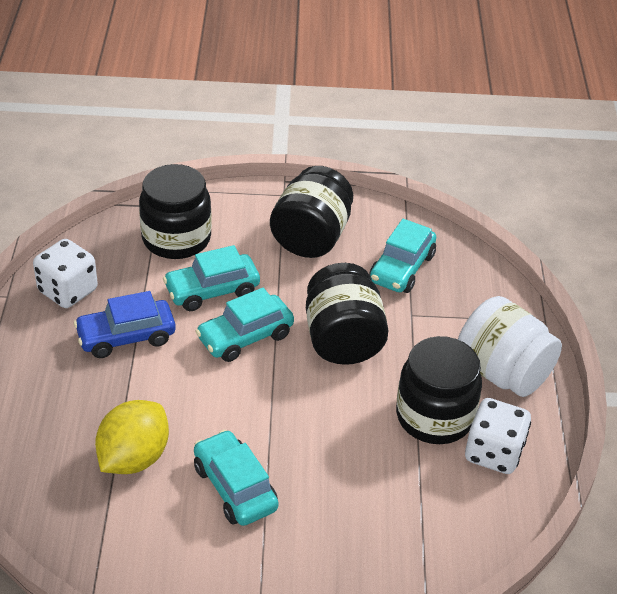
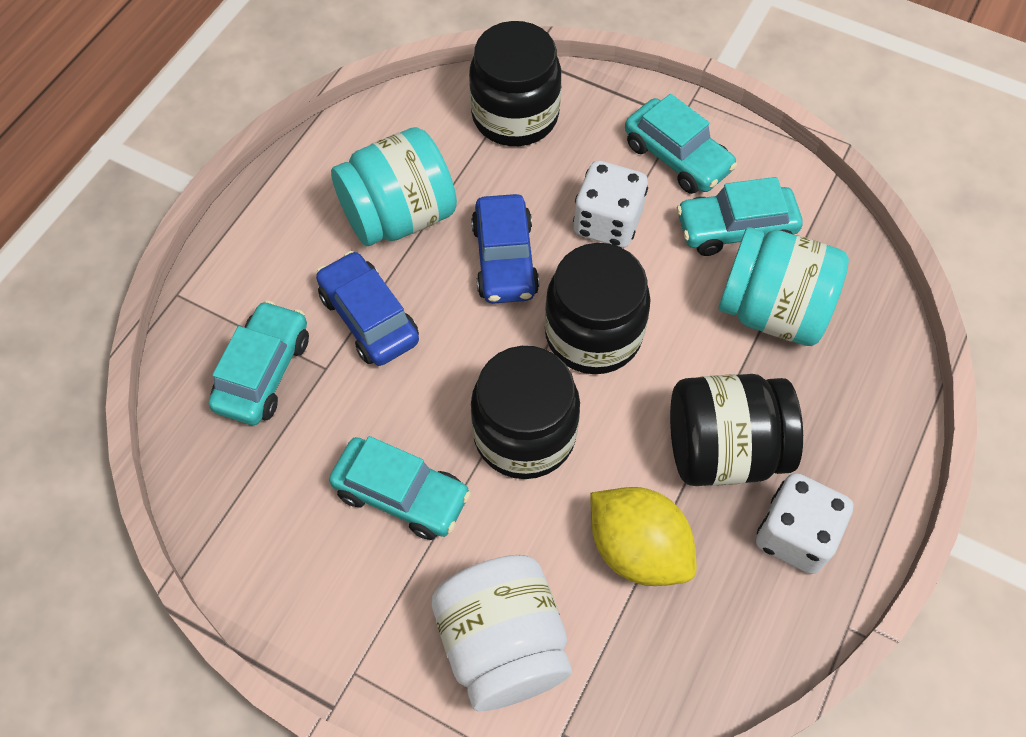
blue car: 1 -> 2
turquoise jar: 0 -> 2

